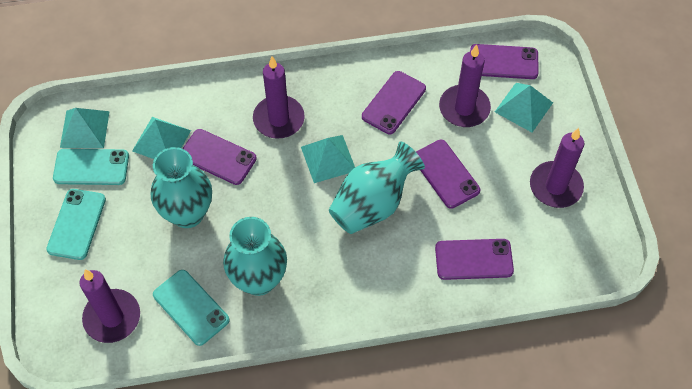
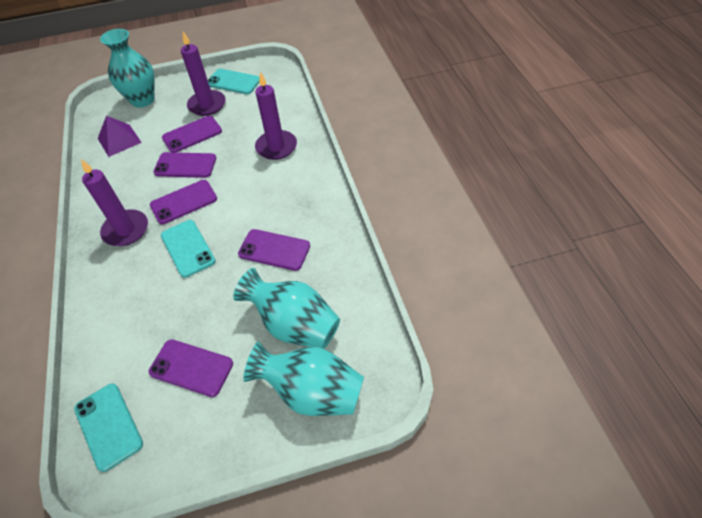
purple candle: 4 -> 3
purple pyramid: 0 -> 1
turquoise pyramid: 4 -> 0

